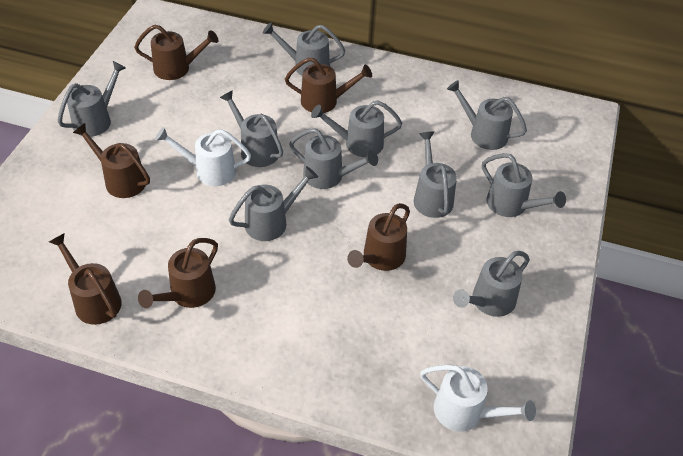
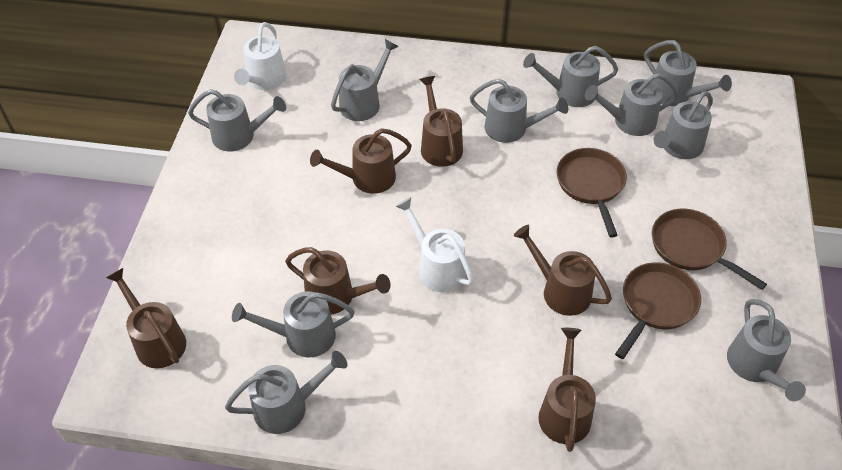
brown pan: 0 -> 3

